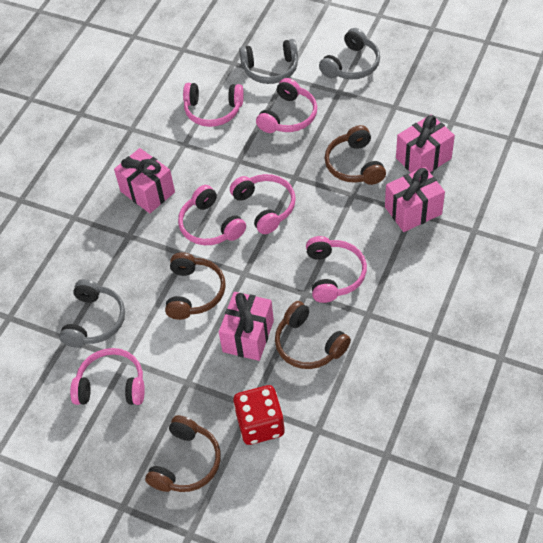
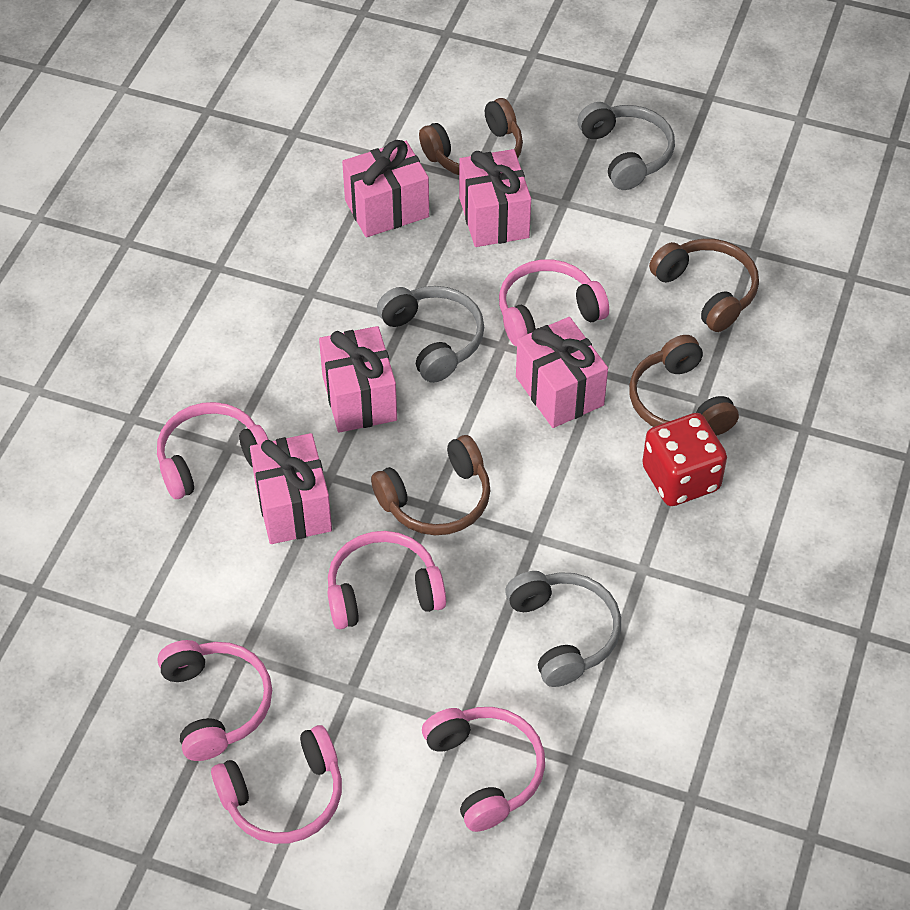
pink gift: 4 -> 5

